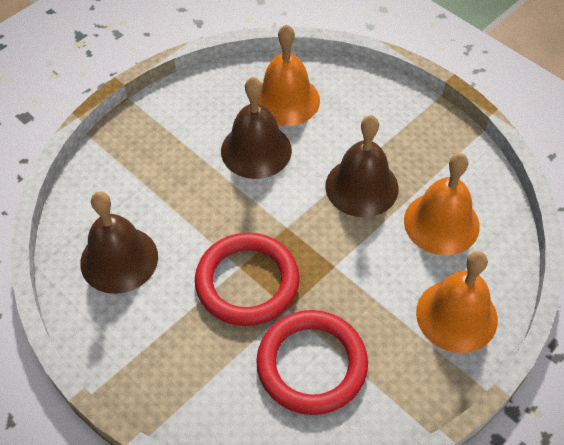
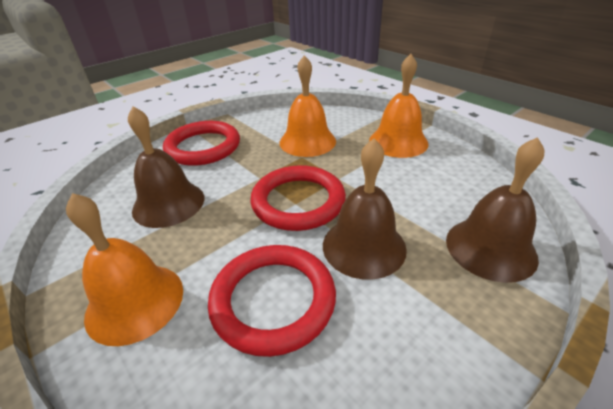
red ring: 2 -> 3

